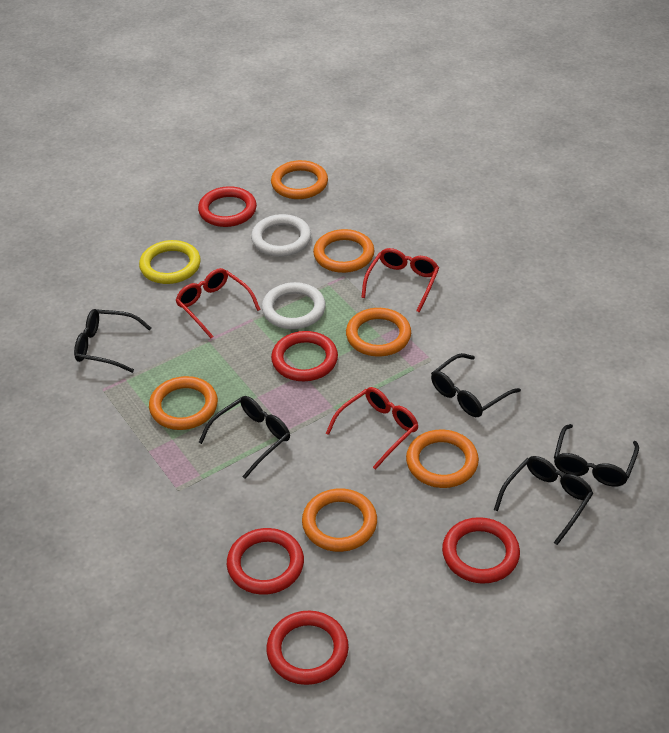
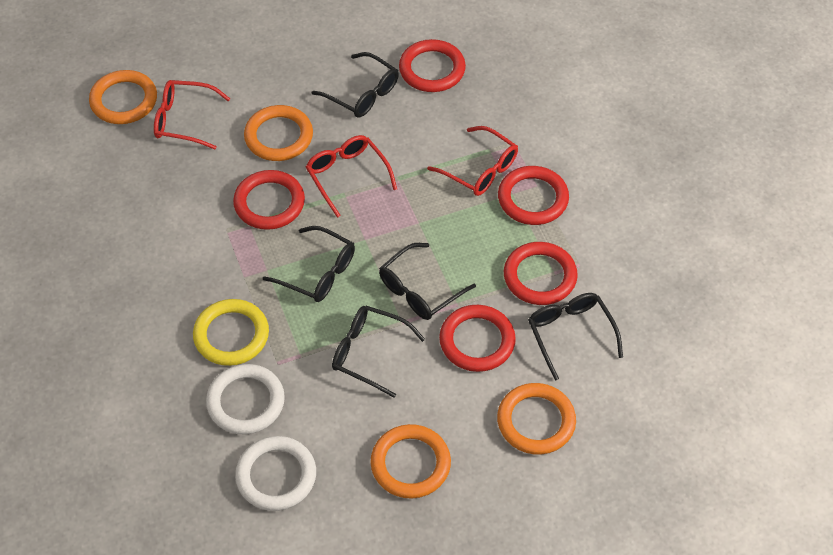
orange ring: 6 -> 4

